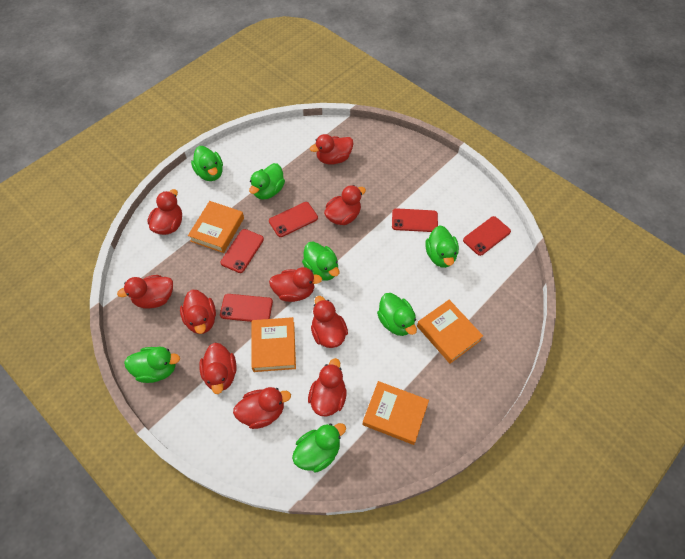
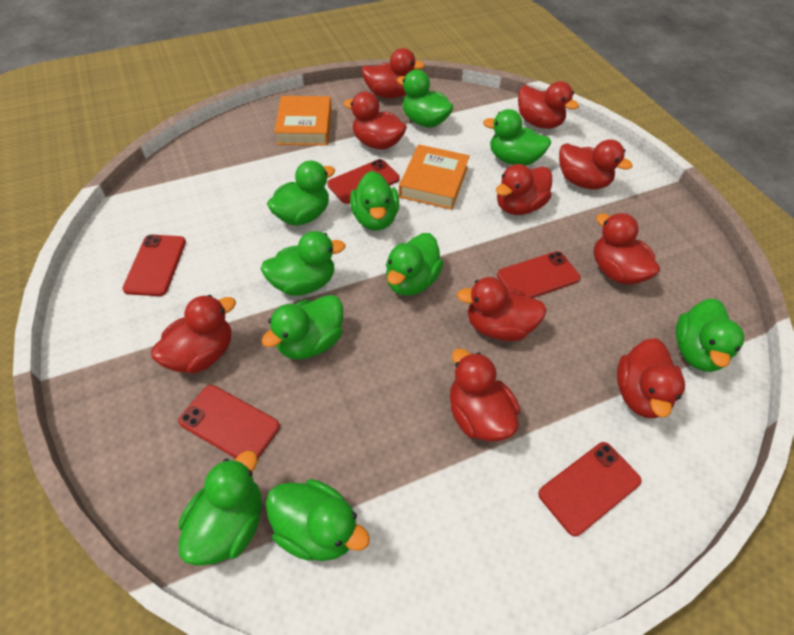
green duck: 7 -> 10
orange book: 4 -> 2

